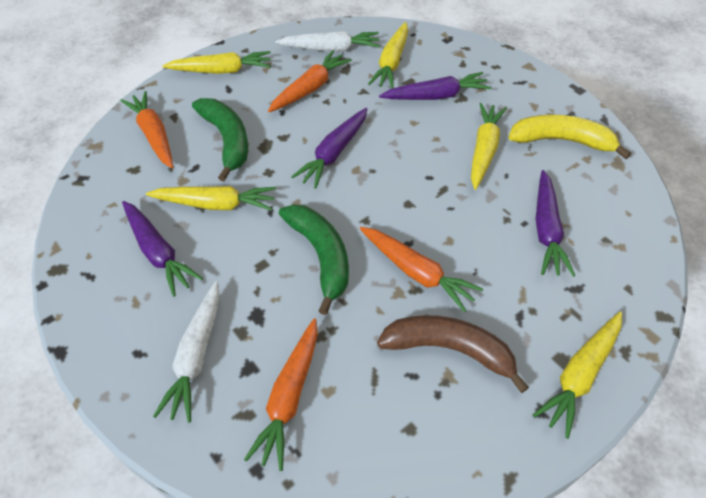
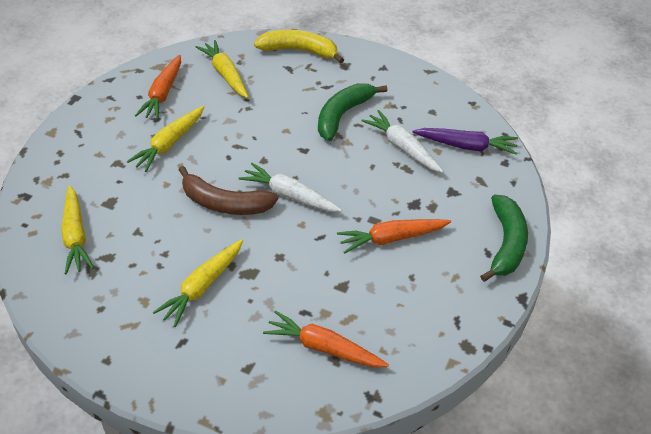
orange carrot: 4 -> 3
purple carrot: 4 -> 1
yellow carrot: 5 -> 4

